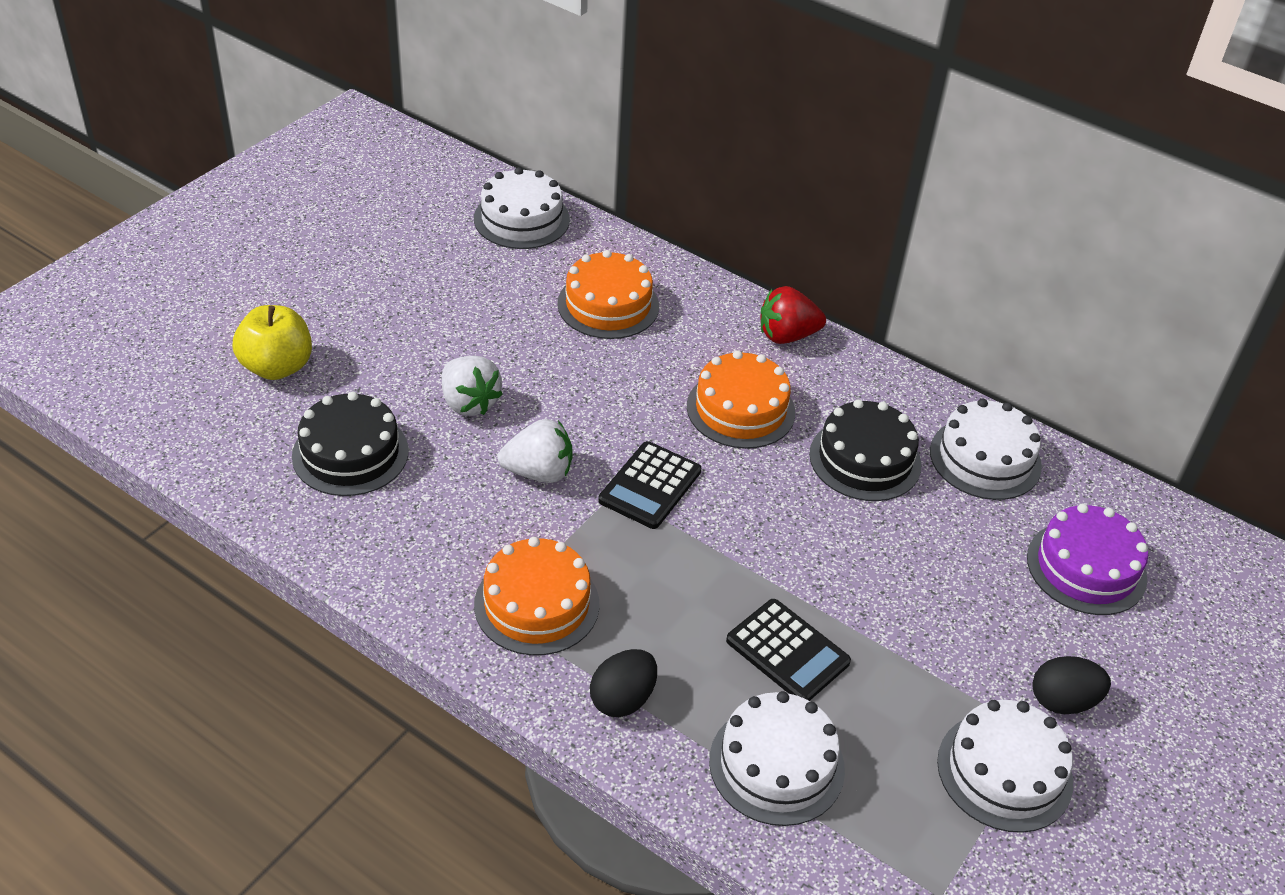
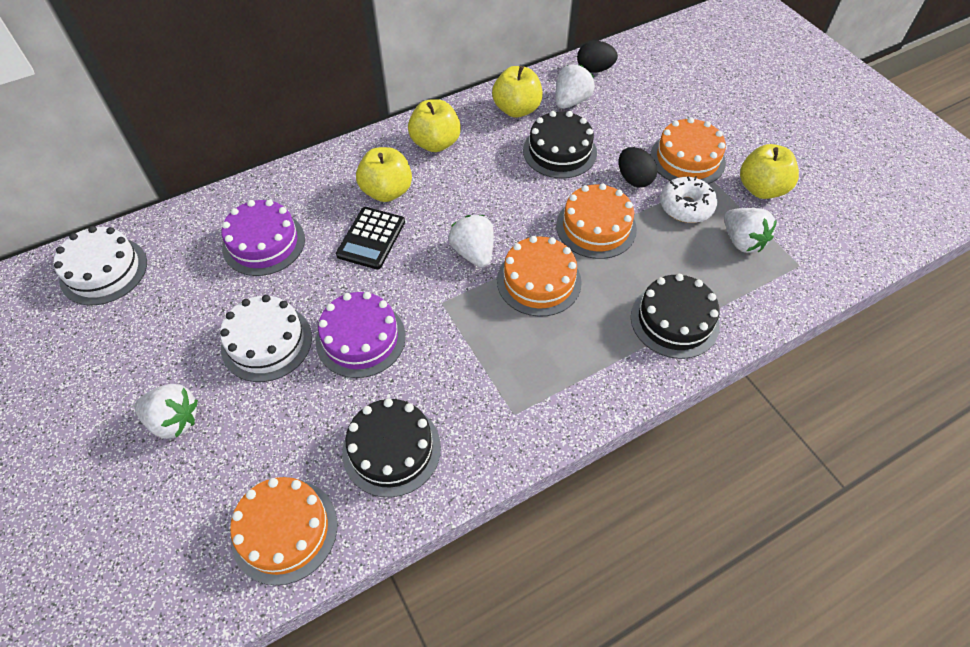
black cake: 2 -> 3
black calculator: 2 -> 1
orange cake: 3 -> 4
purple cake: 1 -> 2
red strawberry: 1 -> 0
white cake: 4 -> 2
white donut: 0 -> 1
white strawberry: 2 -> 4
yellow apple: 1 -> 4

